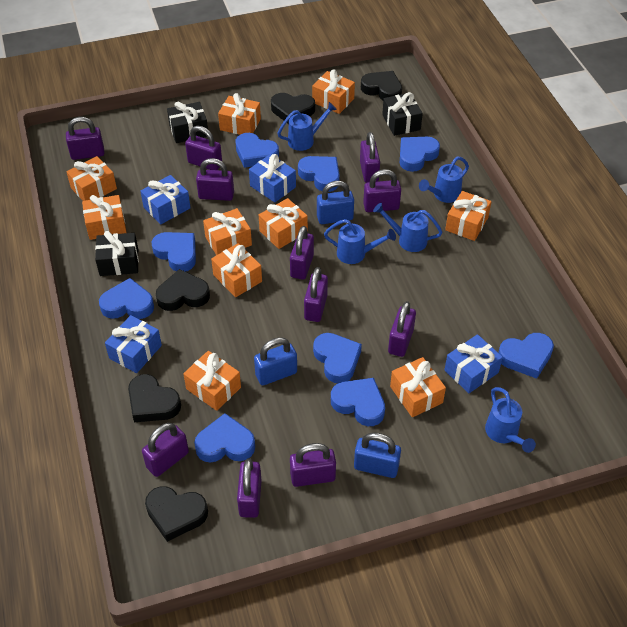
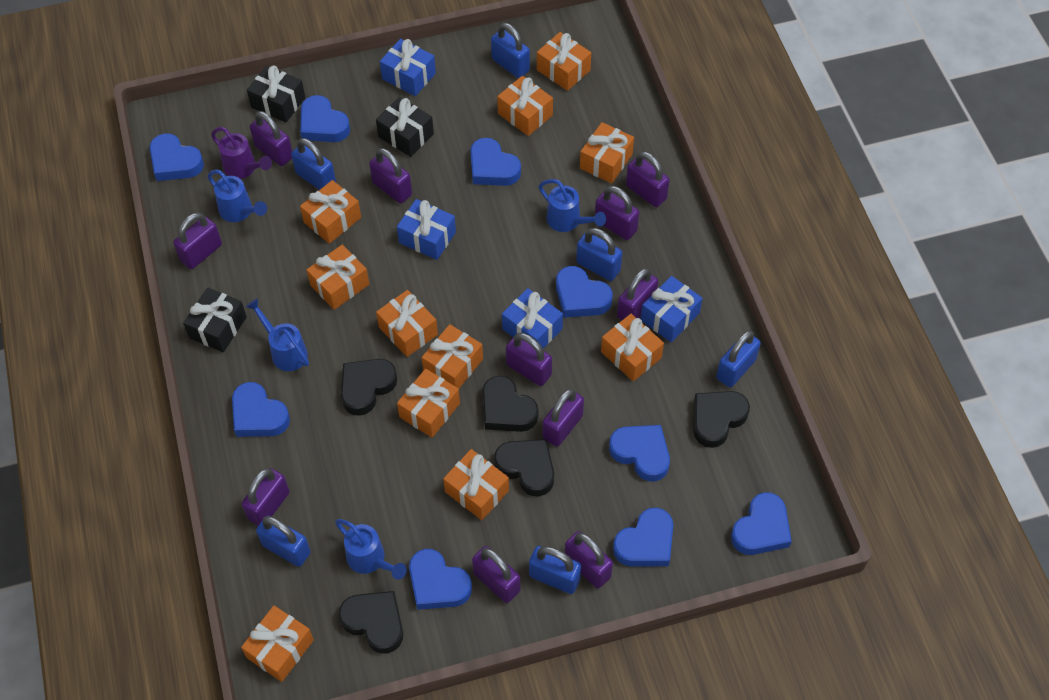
blue padlock: 3 -> 6
blue watering can: 5 -> 4
orange gift: 10 -> 11
purple watering can: 0 -> 1

